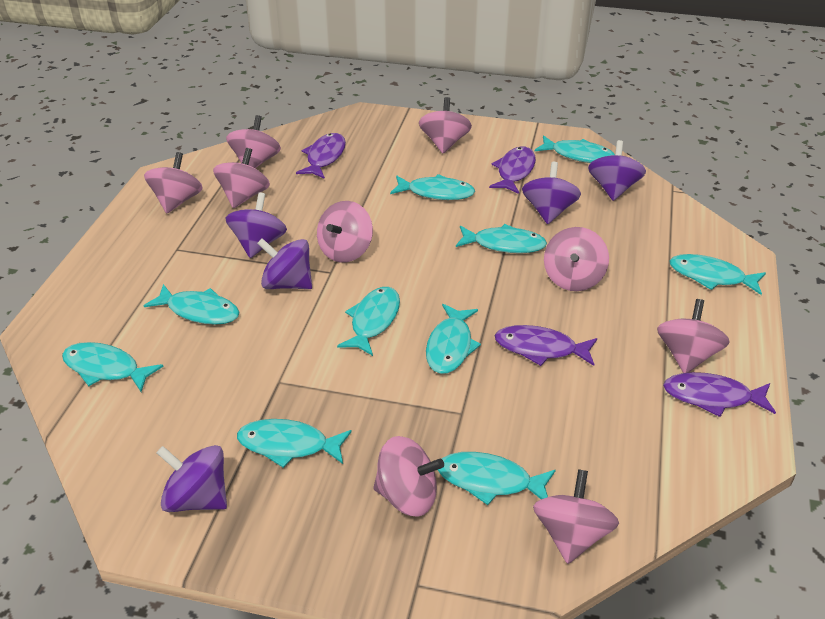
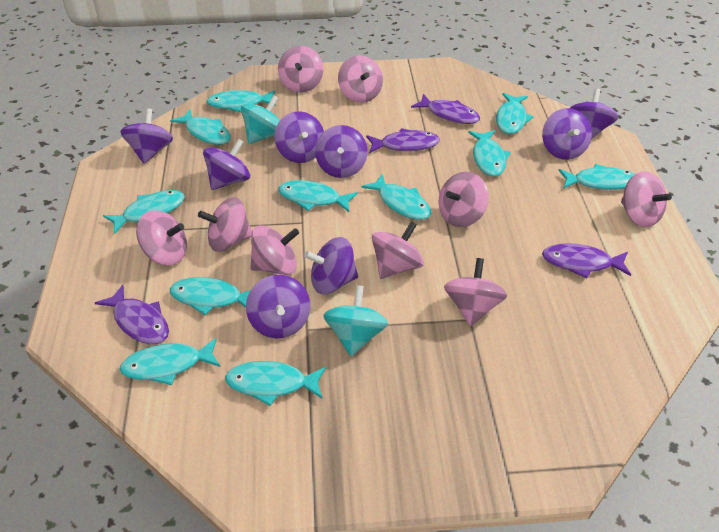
purple spinning top: 5 -> 8
turquoise fish: 10 -> 11
turquoise spinning top: 0 -> 2

